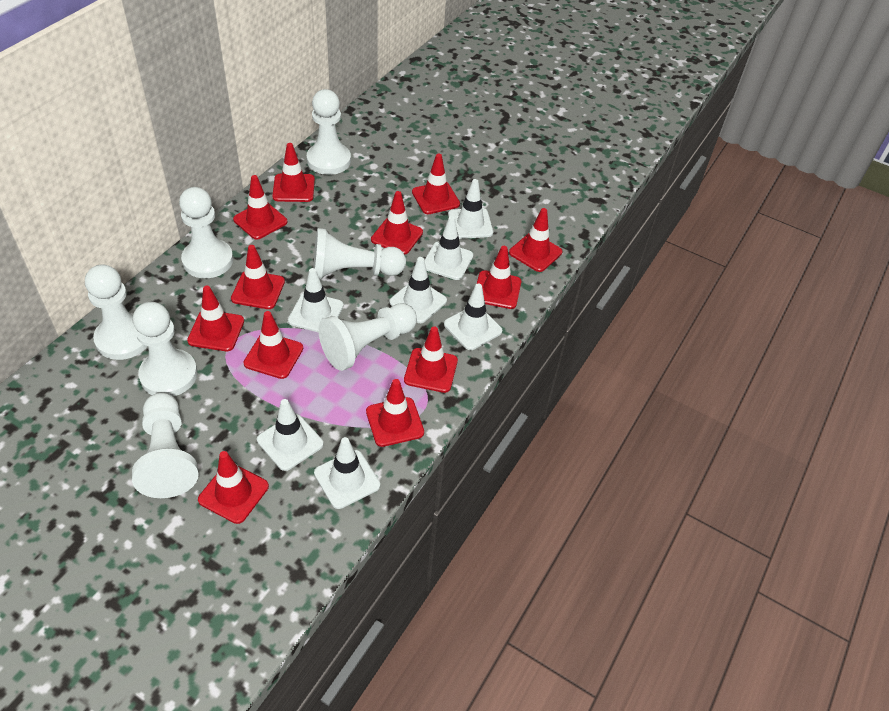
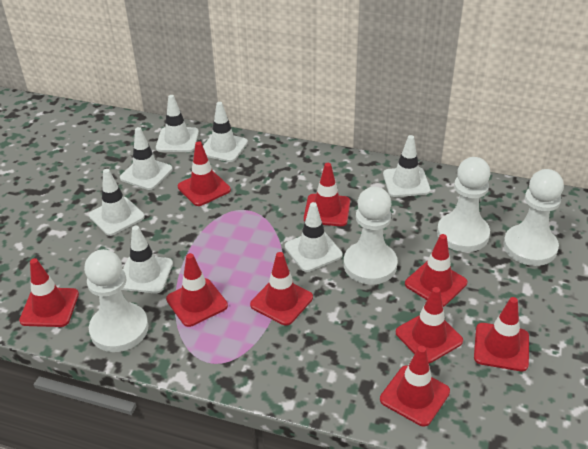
red traffic cone: 12 -> 9
white pawn: 7 -> 4

